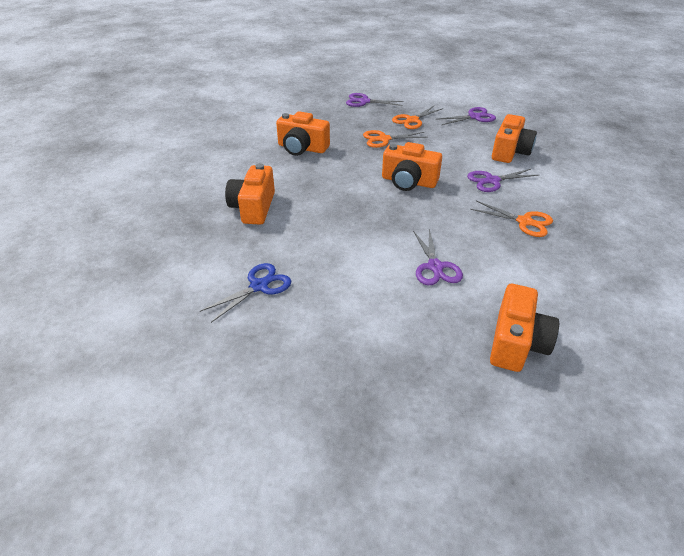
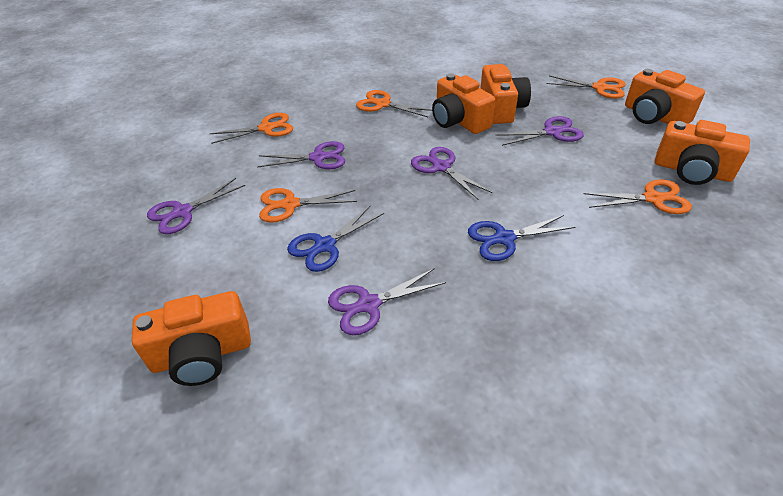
blue scissors: 1 -> 2
orange scissors: 3 -> 5
purple scissors: 4 -> 5

